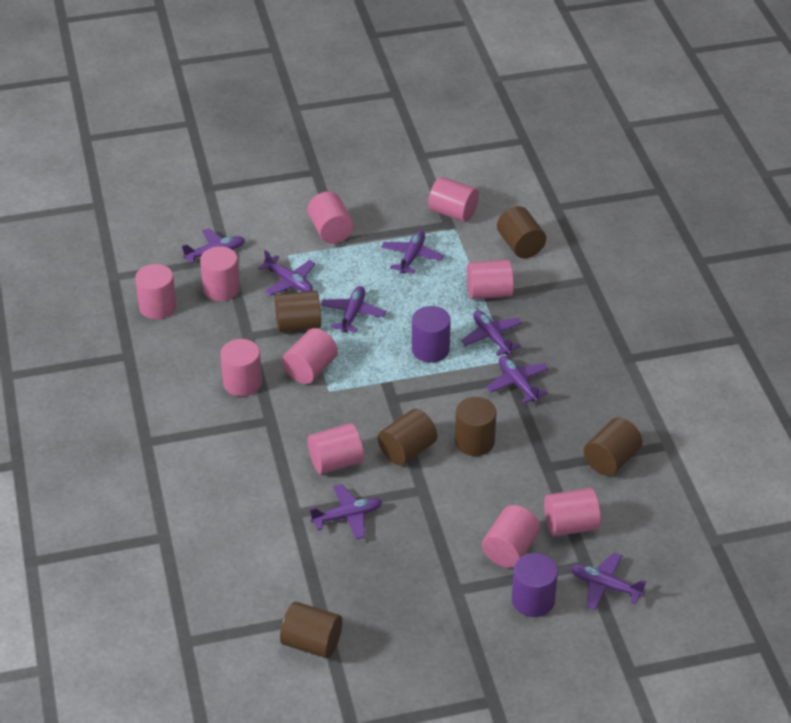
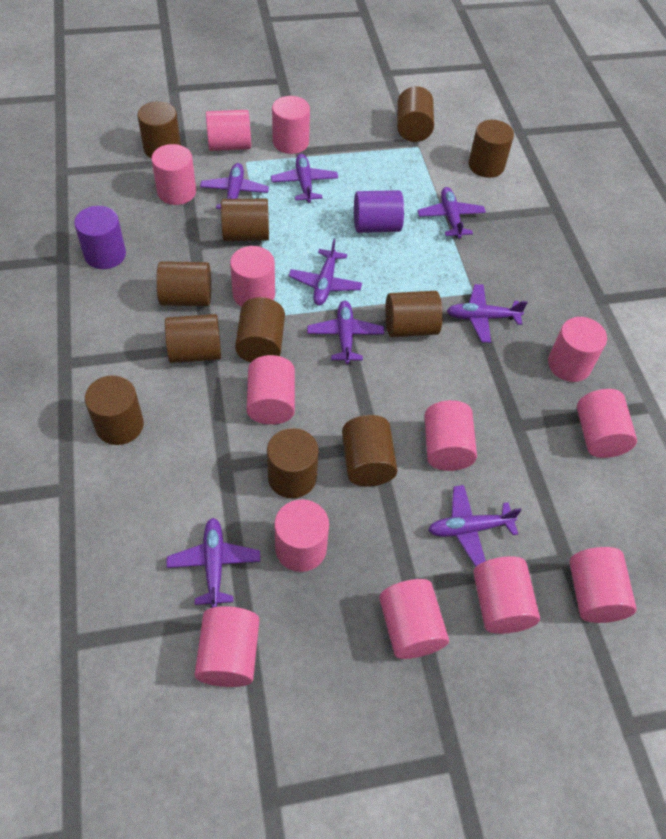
brown cylinder: 6 -> 11
pink cylinder: 10 -> 13

